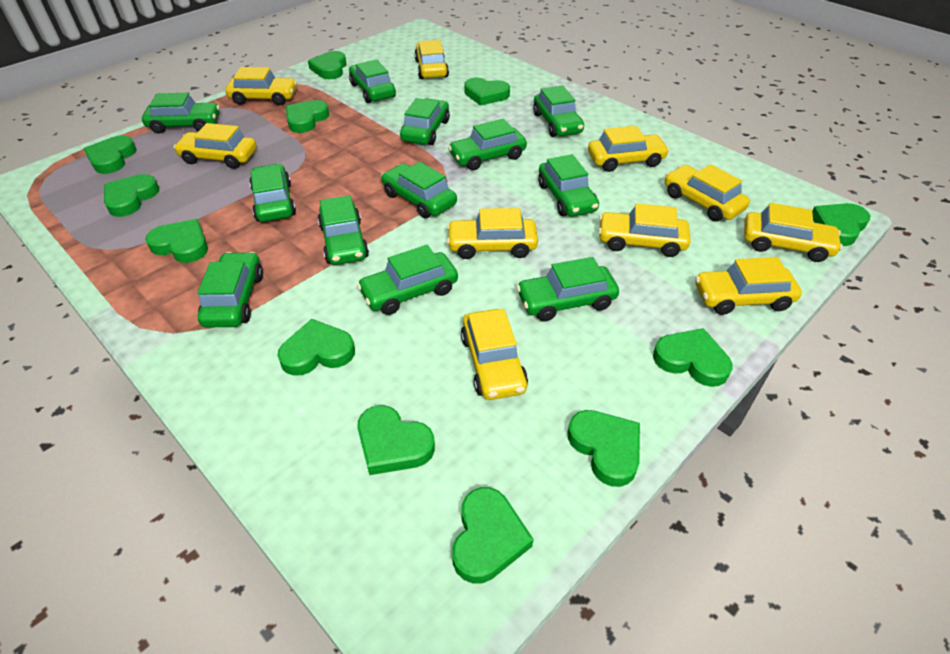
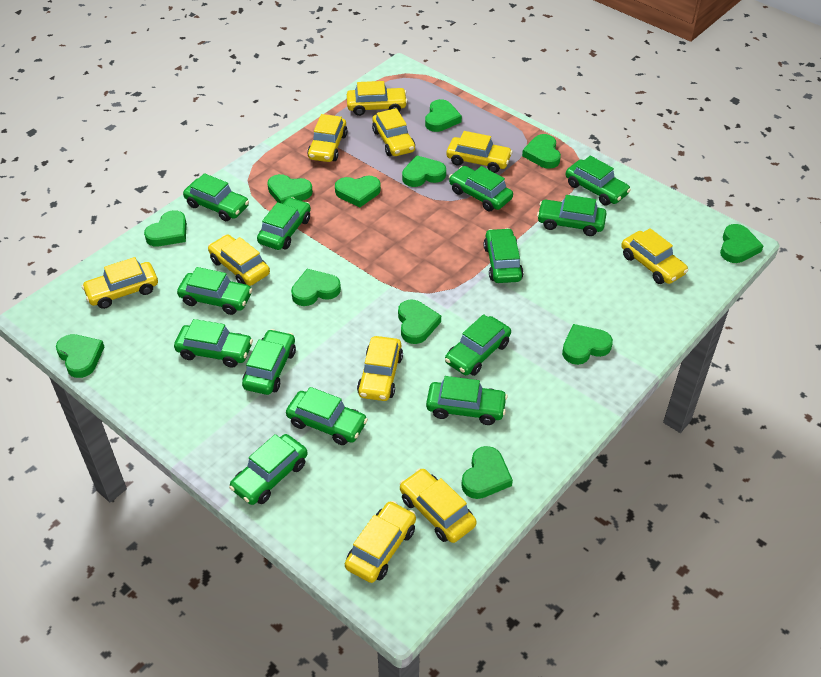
green car: 12 -> 13

